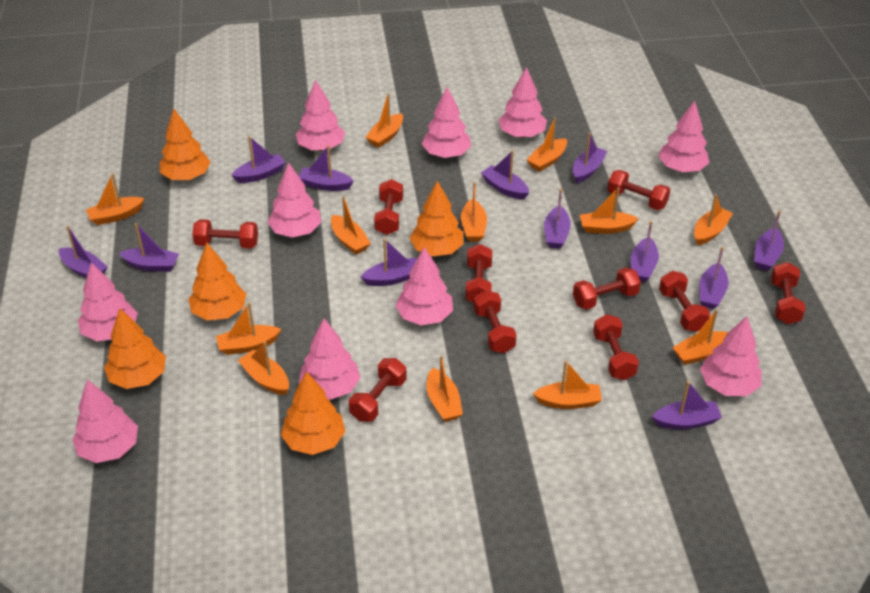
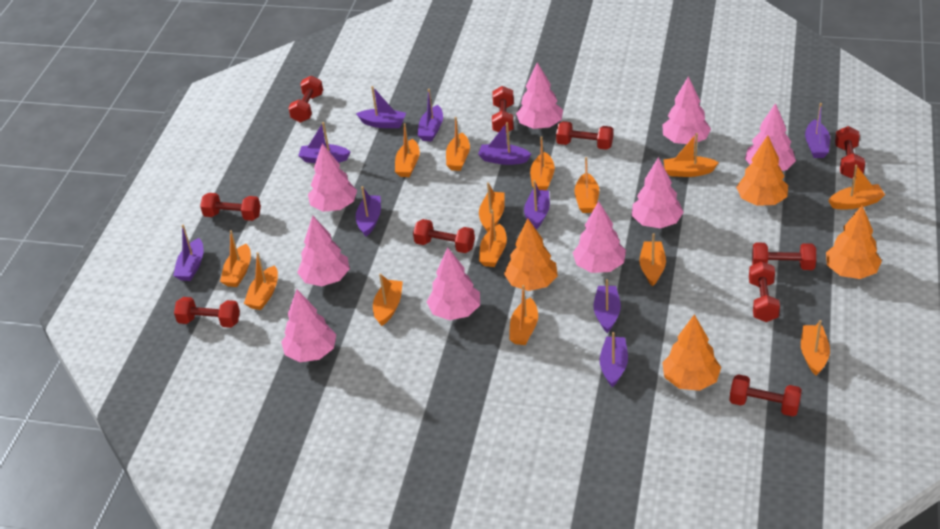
orange boat: 12 -> 14
orange tree: 5 -> 4
pink tree: 10 -> 9
purple boat: 12 -> 10

